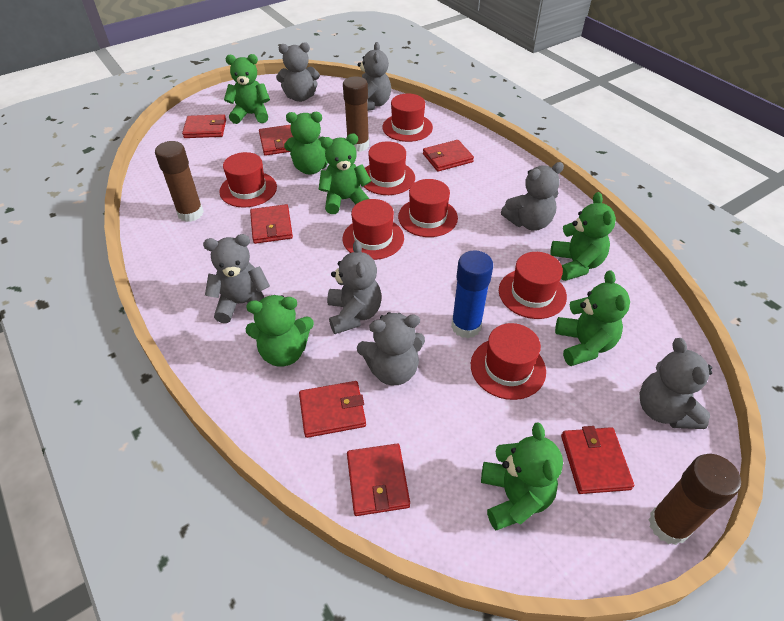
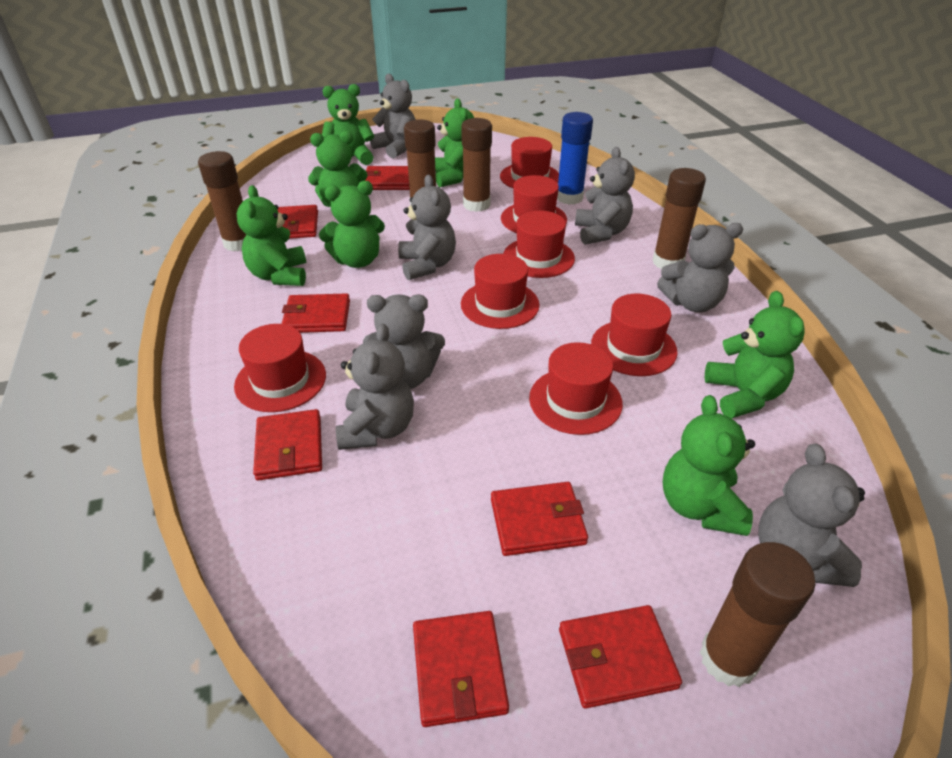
brown glue stick: 3 -> 5

